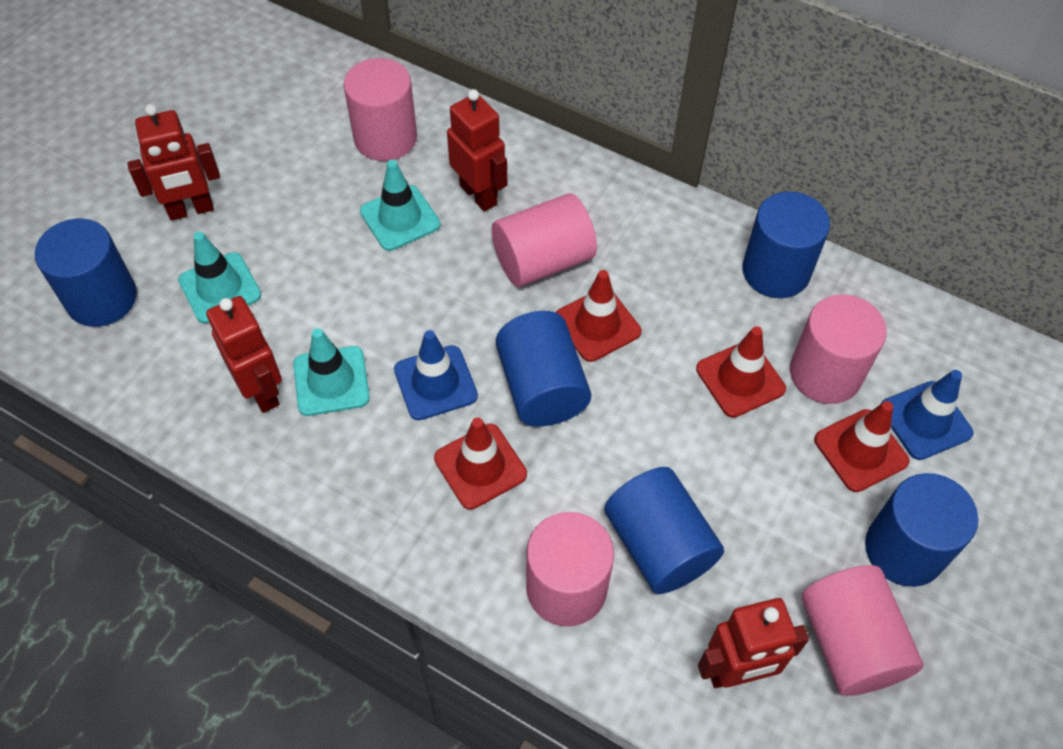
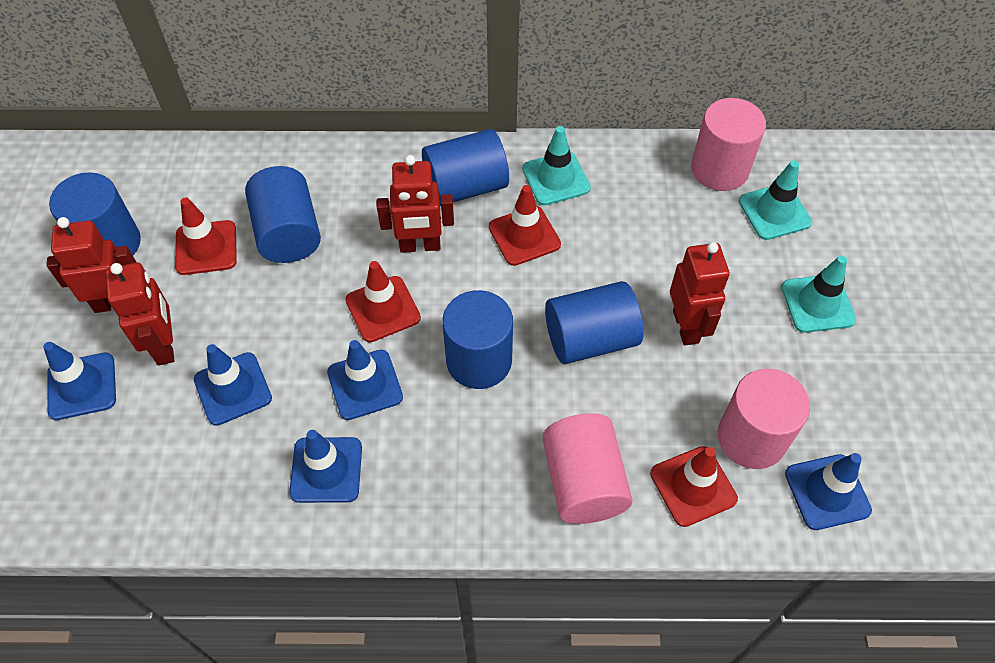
blue traffic cone: 2 -> 5
pink cylinder: 5 -> 3

